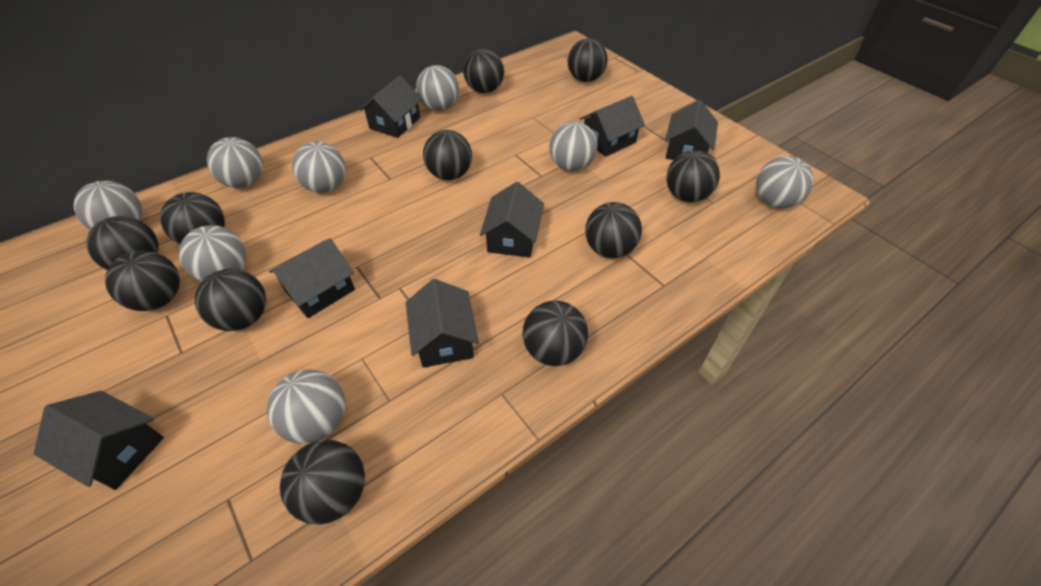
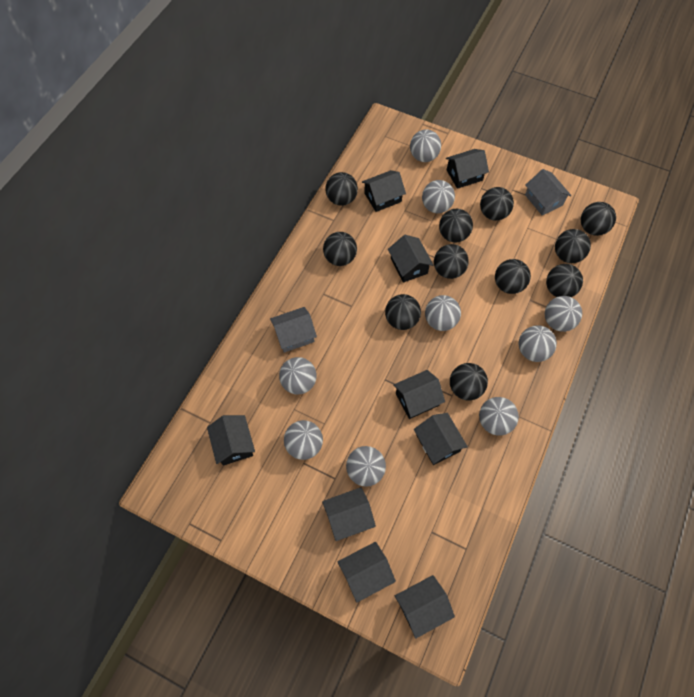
black house: 7 -> 9
grey ball: 8 -> 9
grey house: 0 -> 2

